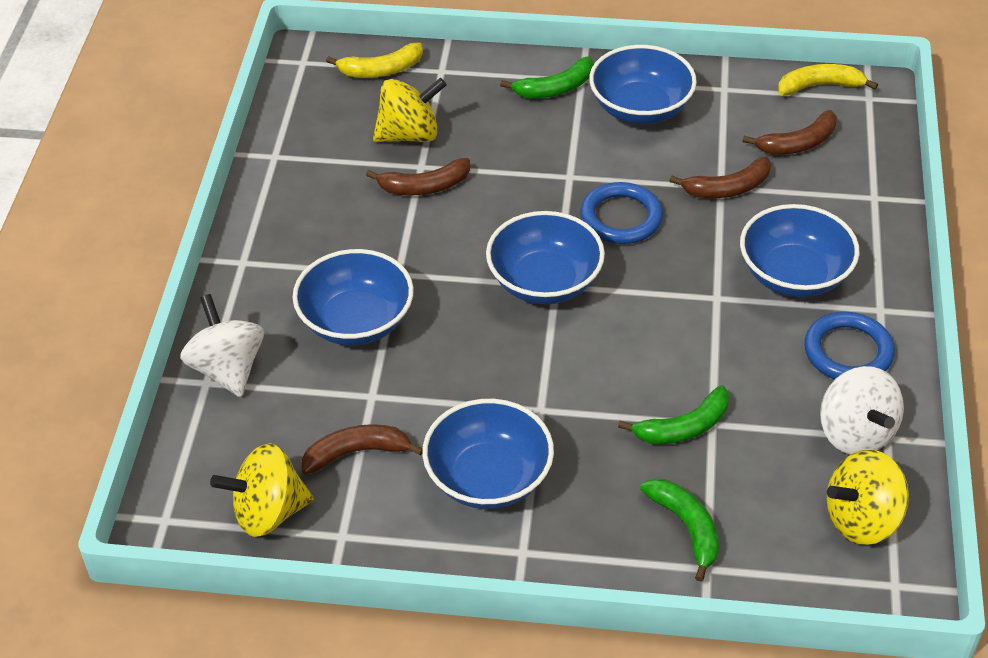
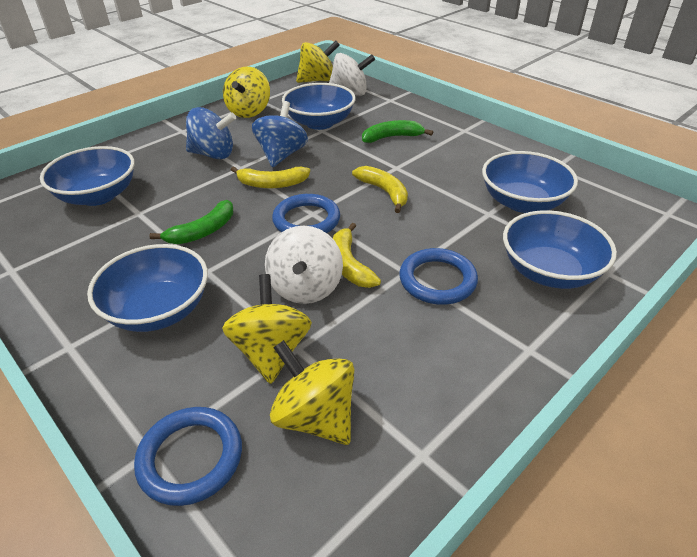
blue ring: 2 -> 3
blue spinning top: 0 -> 2
brown banana: 4 -> 0
green banana: 3 -> 2
yellow banana: 2 -> 3
yellow spinning top: 3 -> 4

